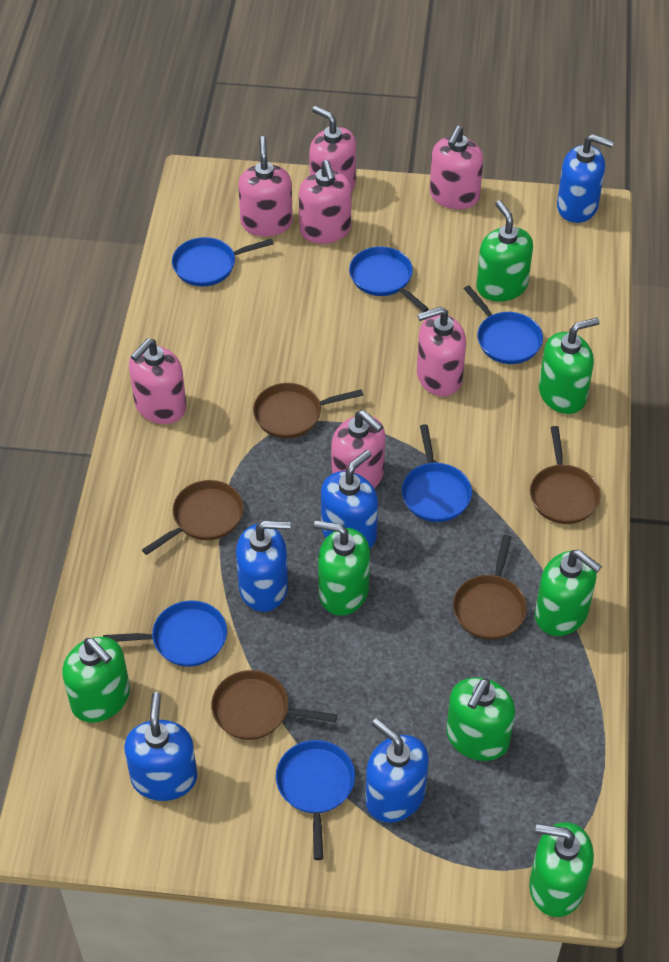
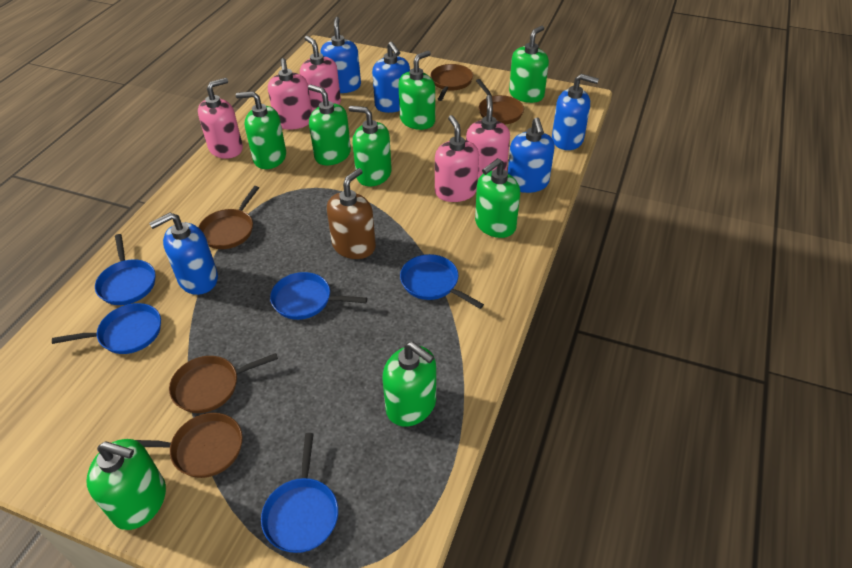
blue pan: 6 -> 5
brown soap dispenser: 0 -> 1
green soap dispenser: 7 -> 8
pink soap dispenser: 7 -> 5

